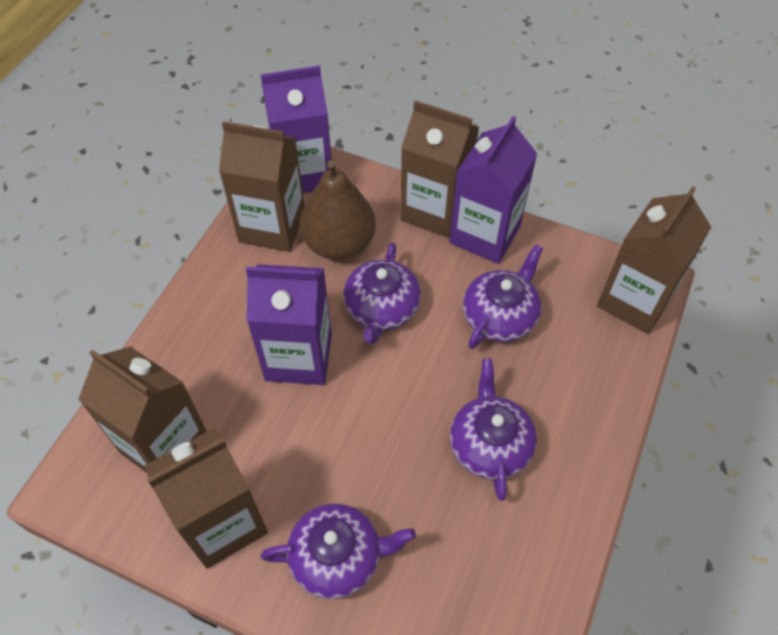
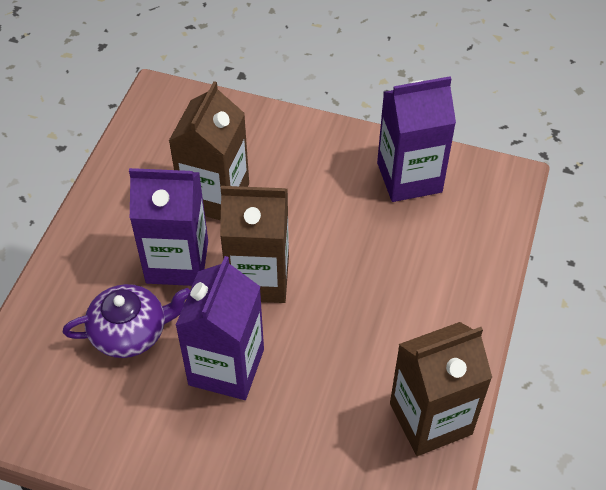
brown carton: 5 -> 3
brown pear: 1 -> 0
purple teapot: 4 -> 1

